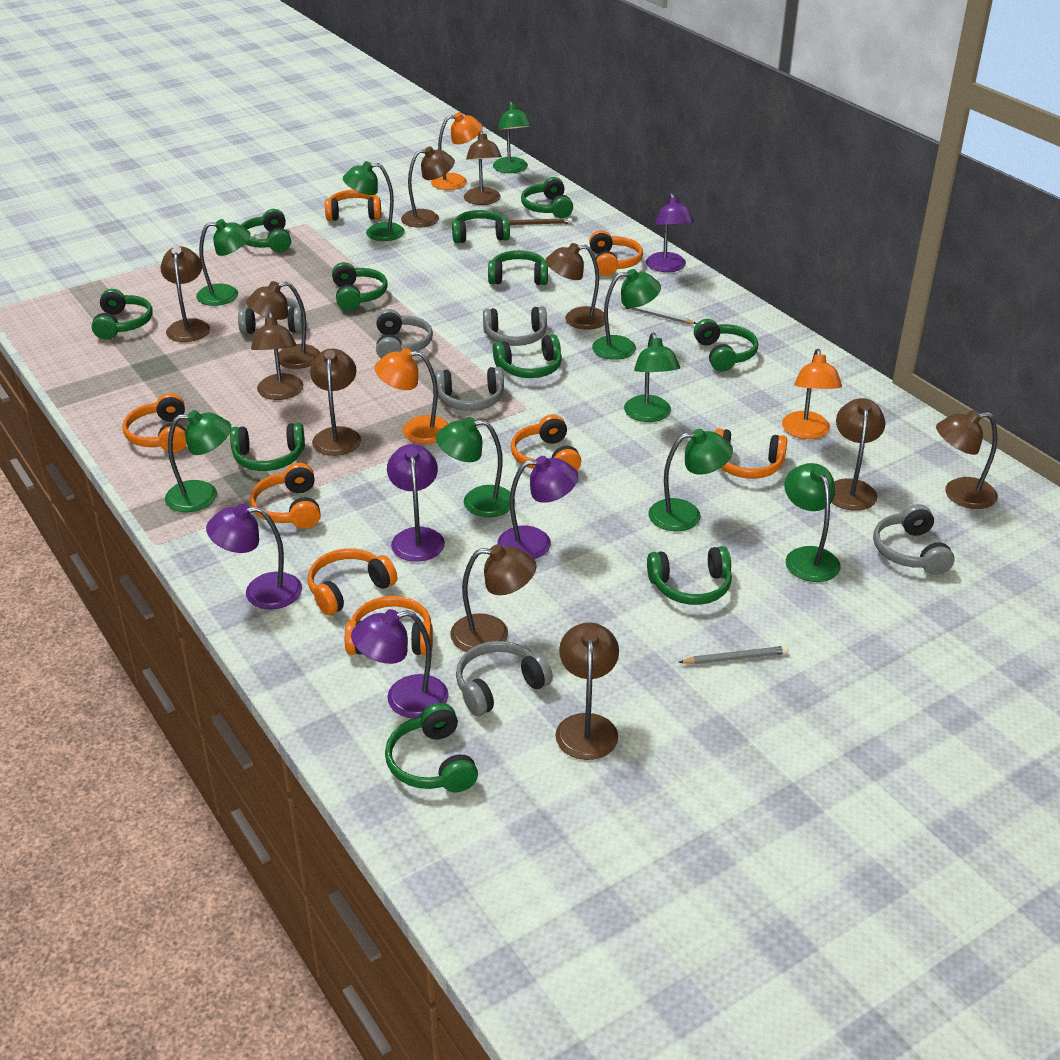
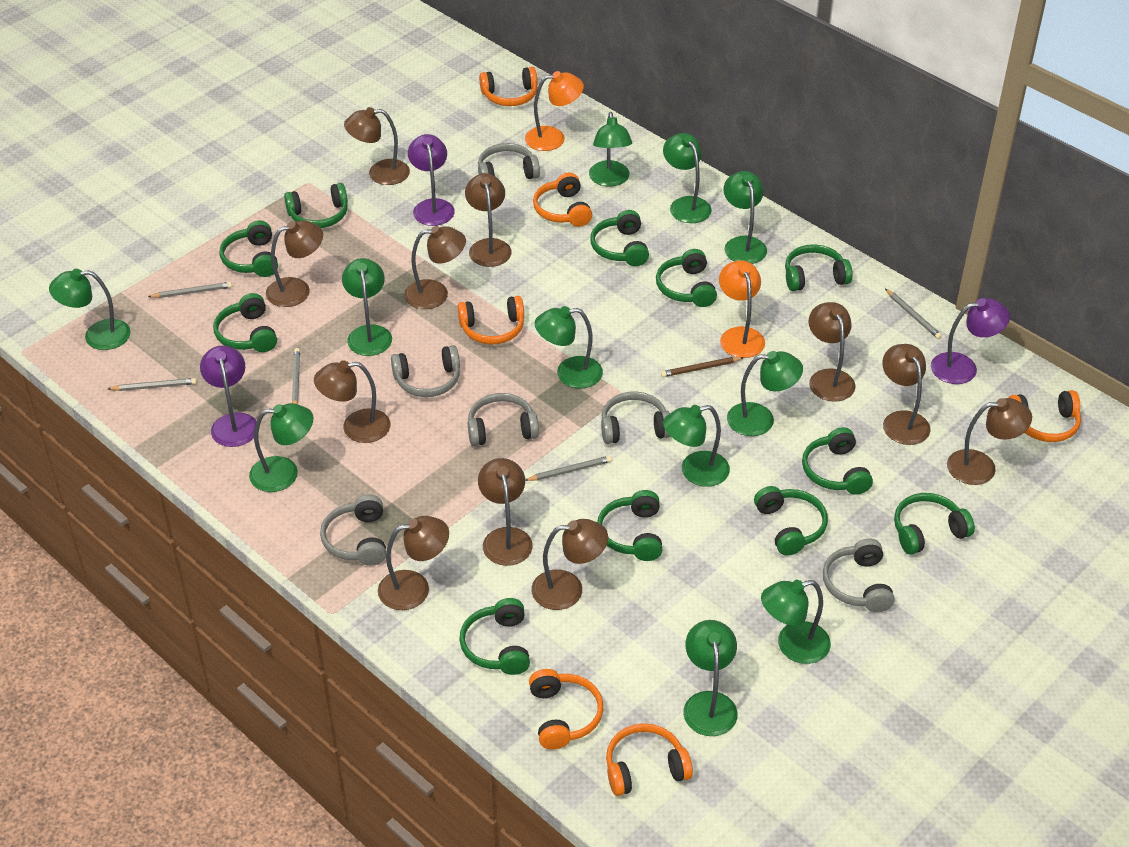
green lamp: 9 -> 11
grey pencil: 2 -> 5
orange headphones: 8 -> 6
orange lamp: 3 -> 2
purple lamp: 5 -> 3

